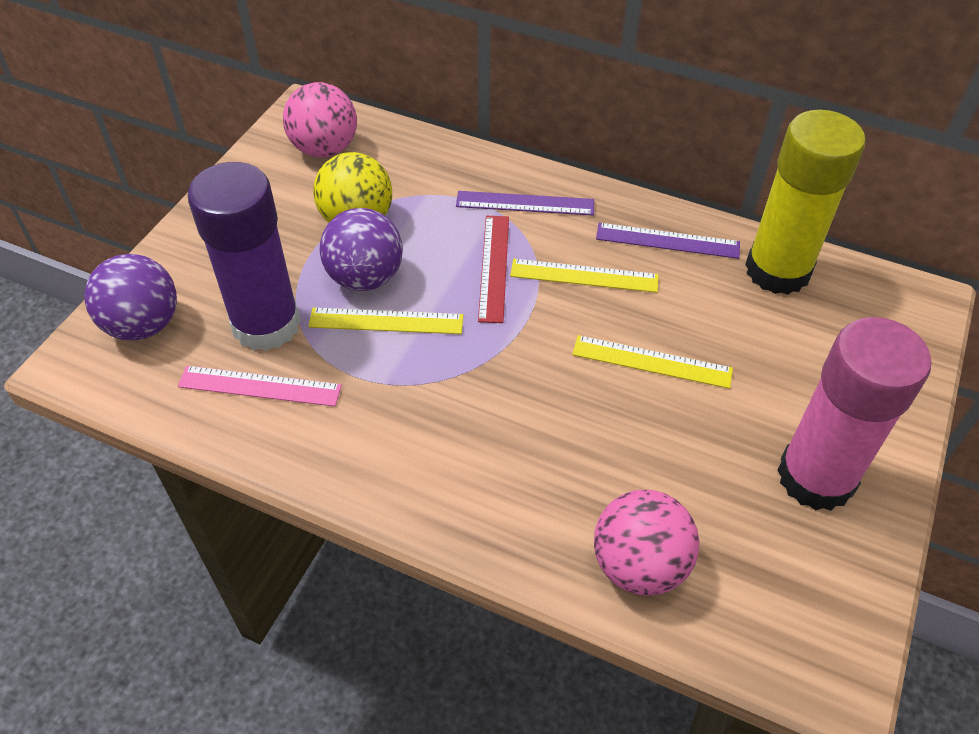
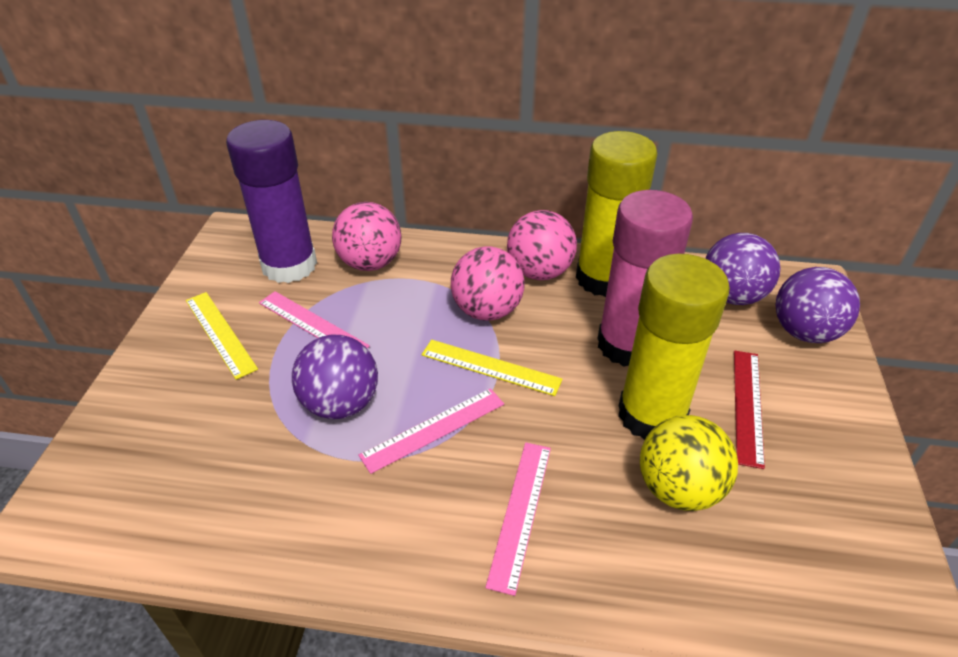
pink ball: 2 -> 3
pink ruler: 1 -> 3
purple ball: 2 -> 3
purple ruler: 2 -> 0
yellow glue stick: 1 -> 2
yellow ruler: 3 -> 2

